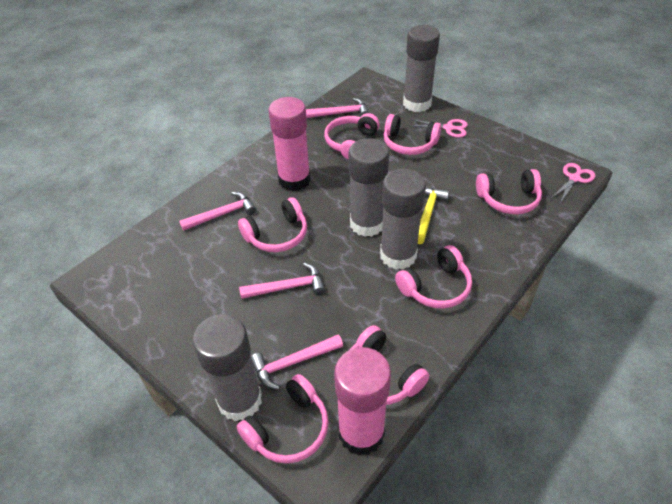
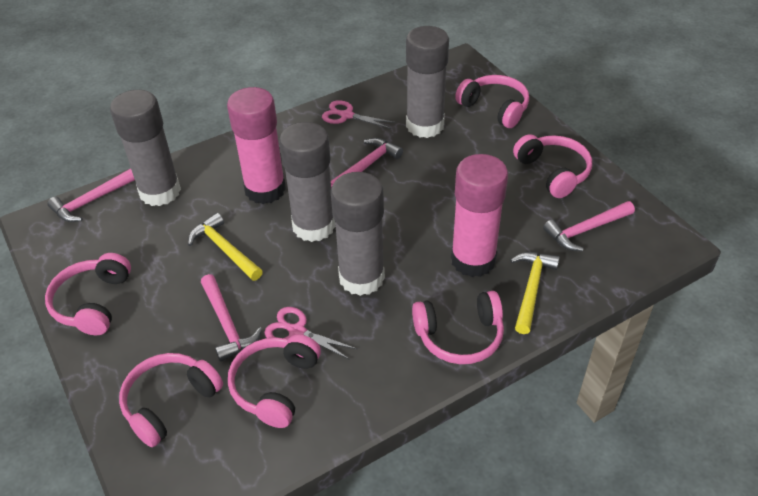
pink headphones: 7 -> 6
yellow hammer: 1 -> 2

